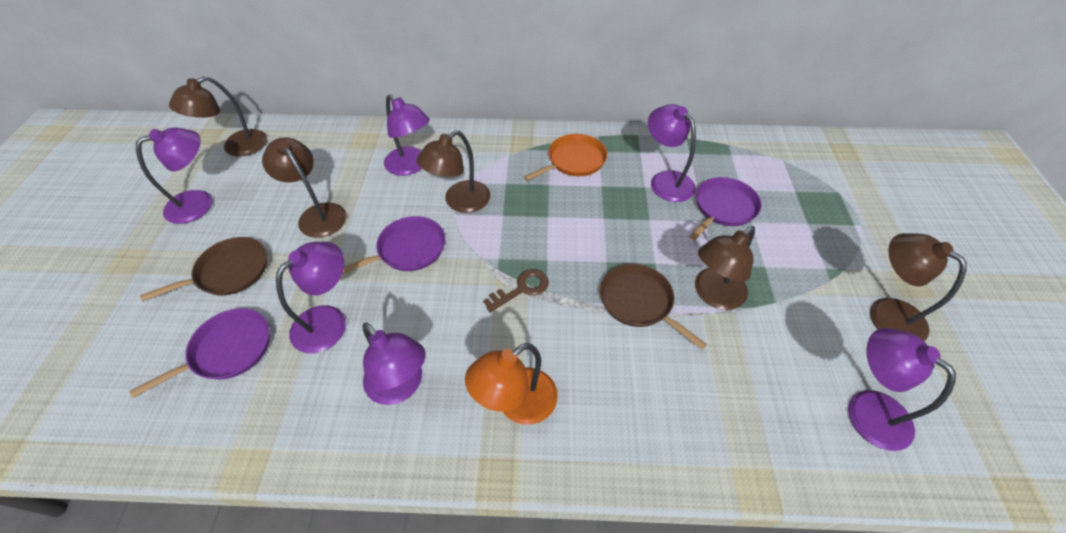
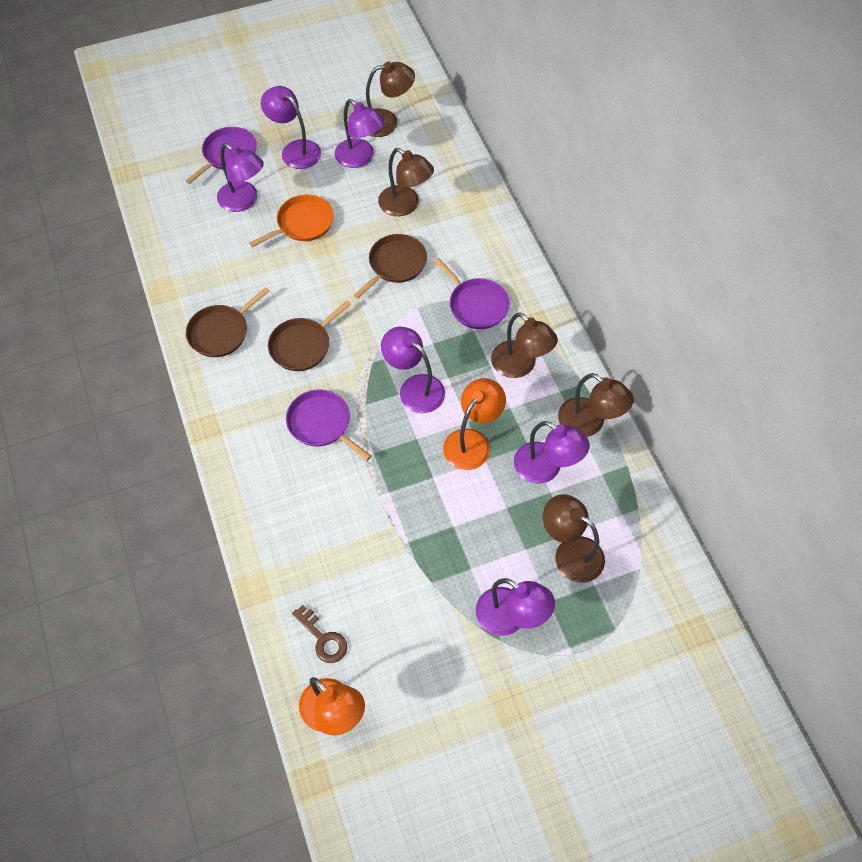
brown pan: 2 -> 3
orange lamp: 1 -> 2

